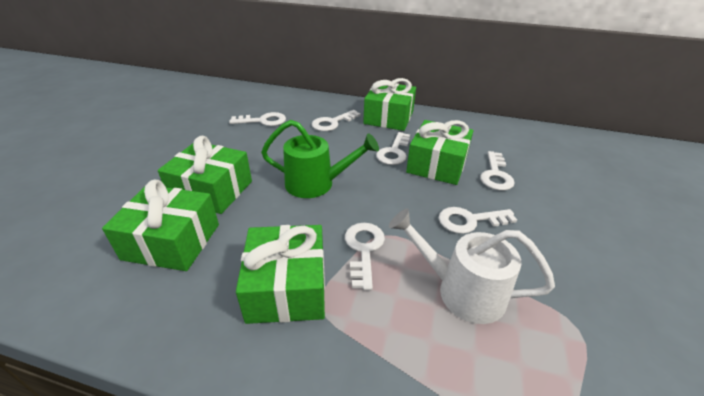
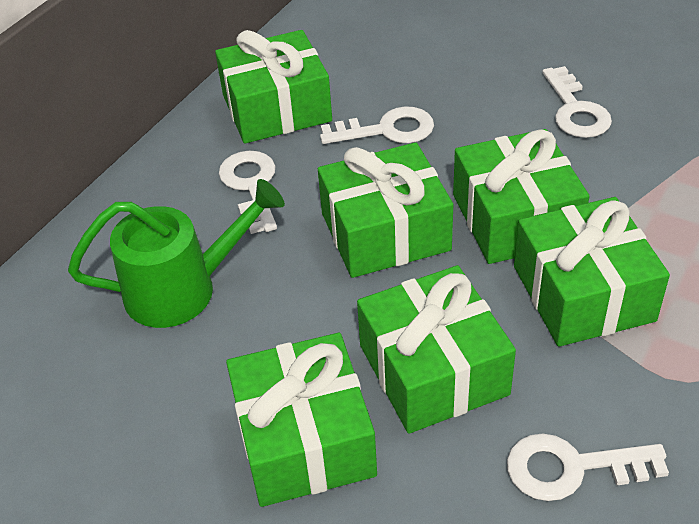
green gift: 5 -> 6
white key: 6 -> 4
white watering can: 1 -> 0

